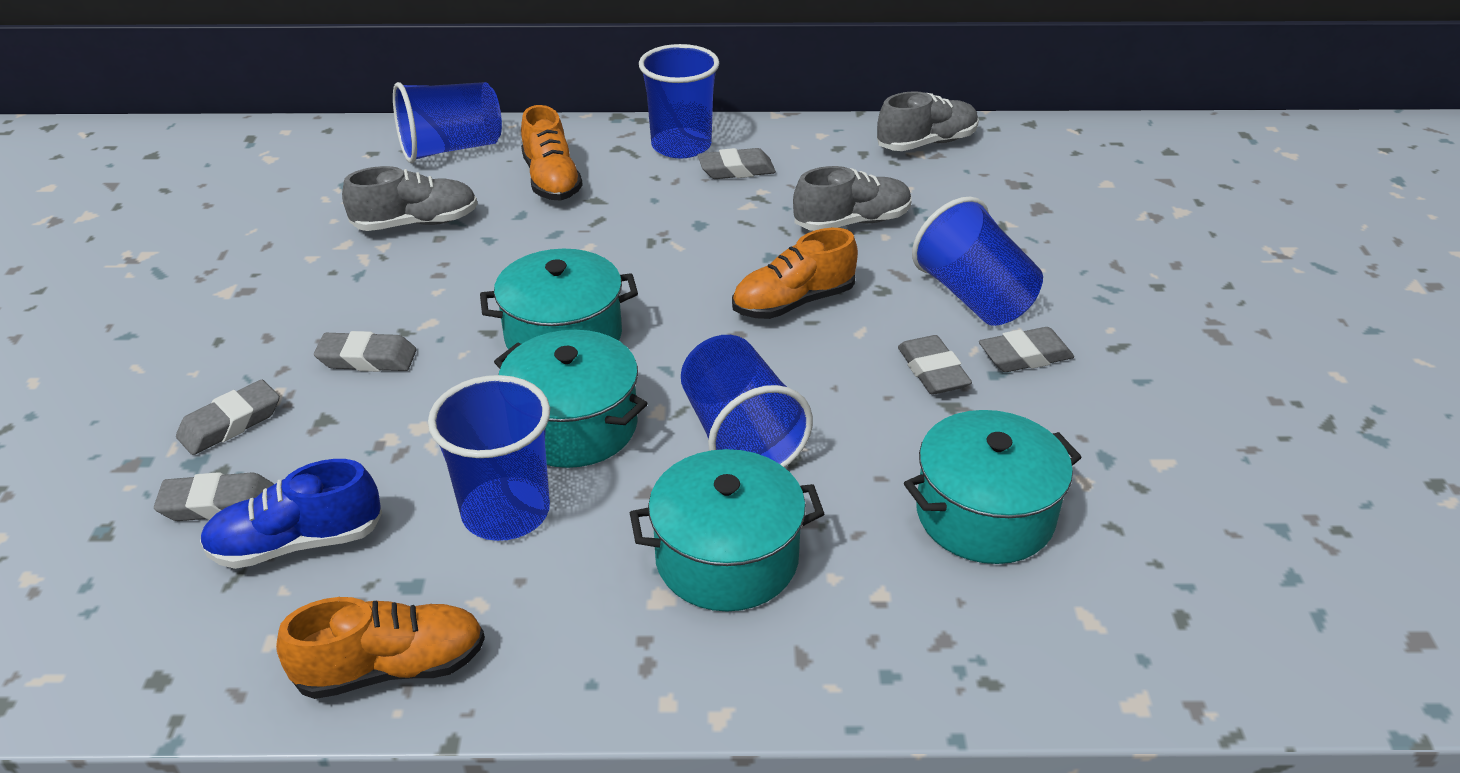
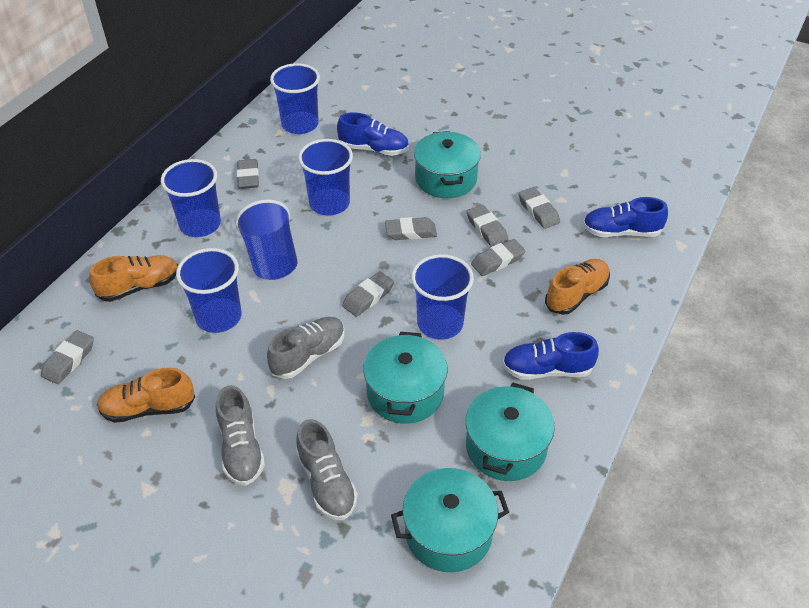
blue cup: 5 -> 6
blue shoe: 1 -> 3
grey eraser: 6 -> 7

